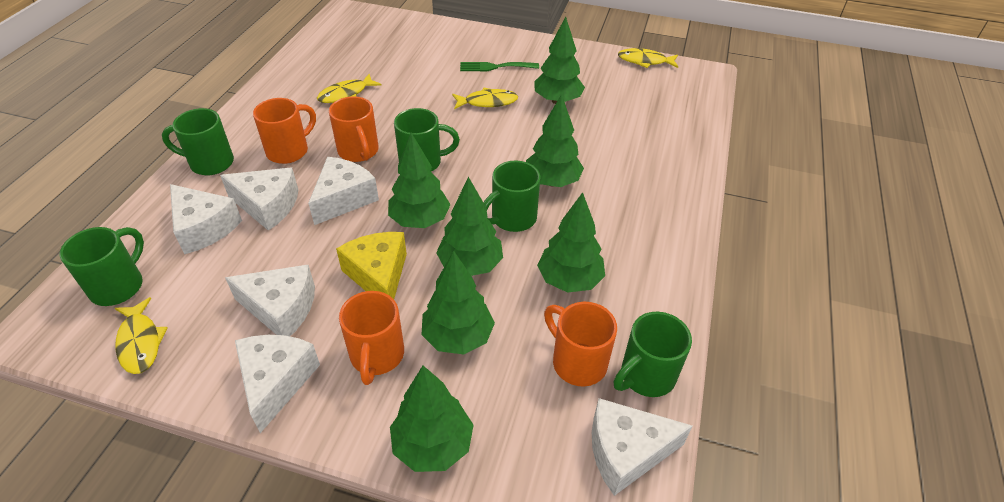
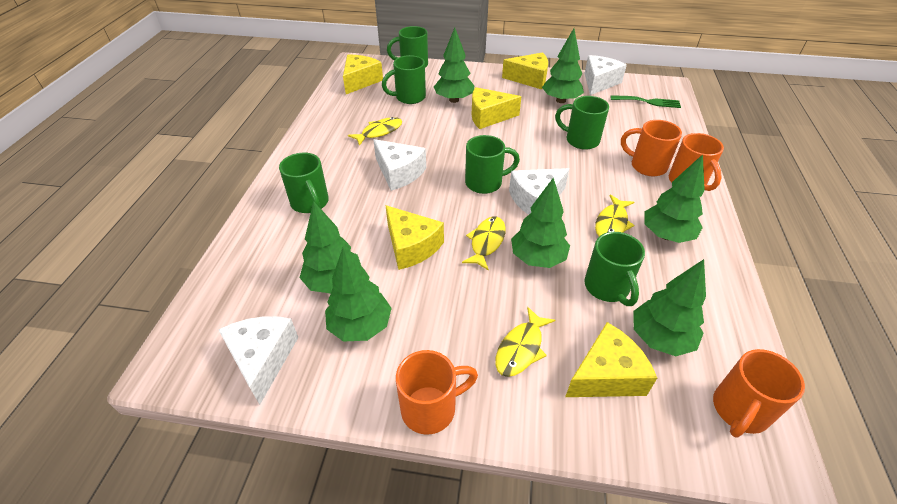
green mug: 5 -> 6
white cheese: 6 -> 4
yellow cheese: 1 -> 5

